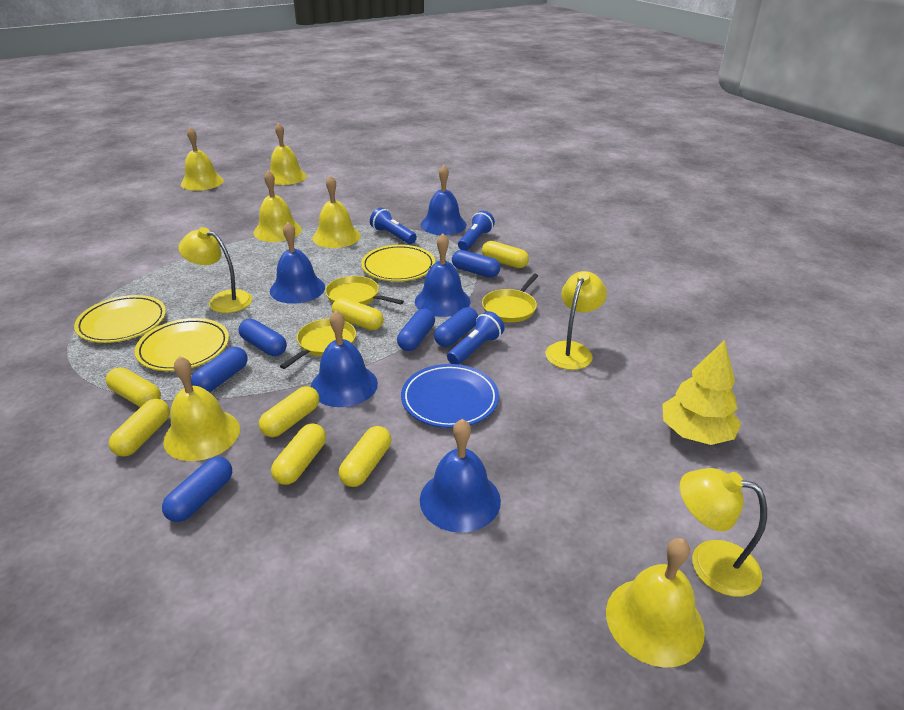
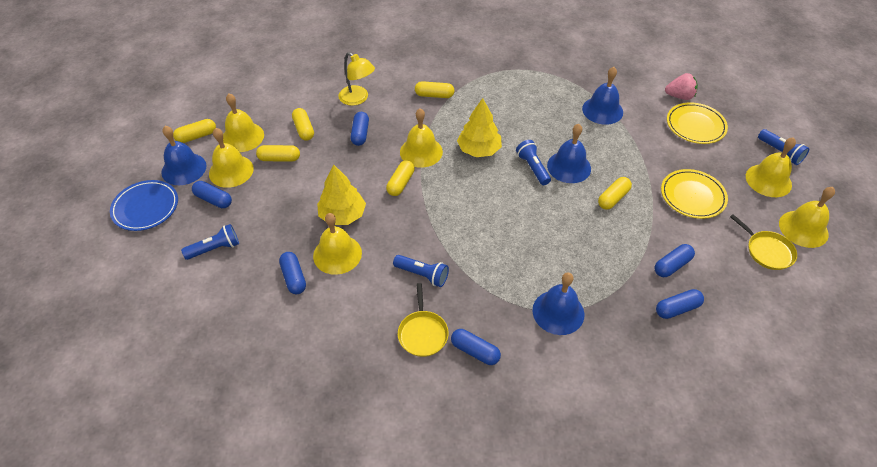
blue bell: 5 -> 4
blue flashlight: 3 -> 4
pink strawberry: 0 -> 1
yellow capsule: 7 -> 6
yellow lamp: 3 -> 1
yellow pan: 3 -> 2
yellow plate: 3 -> 2
yellow tree: 1 -> 2

